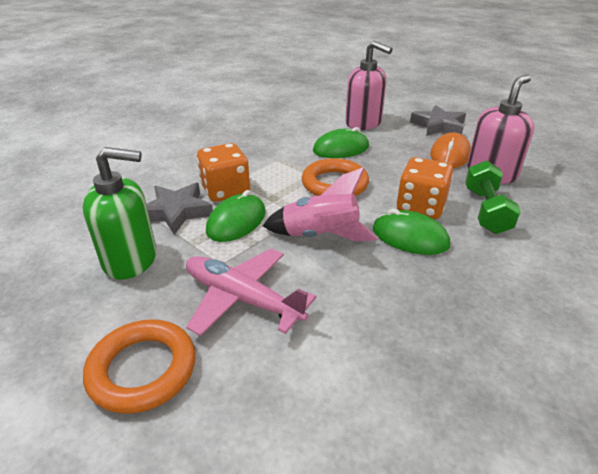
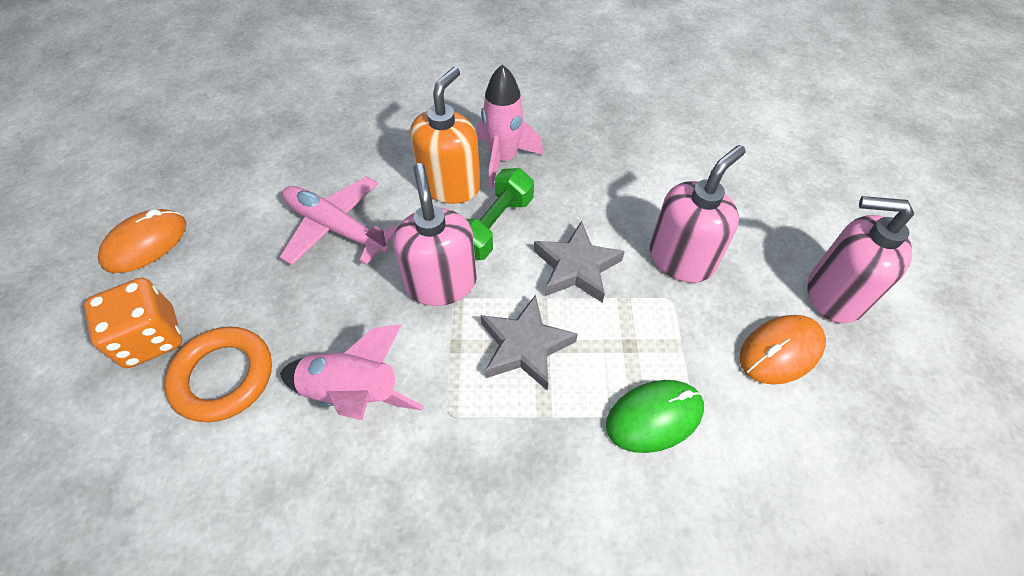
green mouse: 3 -> 1
green soap dispenser: 1 -> 0
orange dice: 2 -> 1
orange mouse: 1 -> 2
orange ring: 2 -> 1
orange soap dispenser: 0 -> 1
pink rocket: 1 -> 2
pink soap dispenser: 2 -> 3

